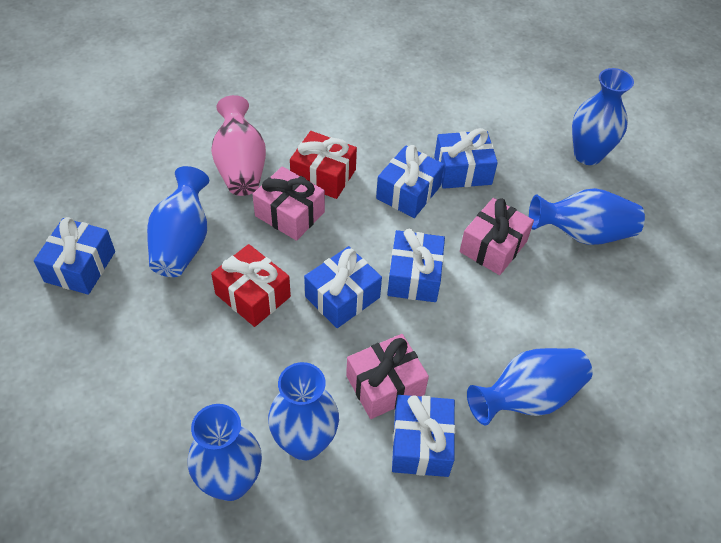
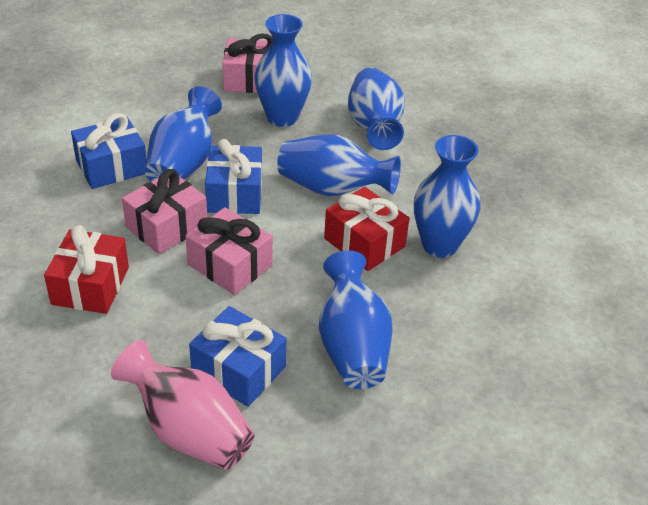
blue gift: 6 -> 3

